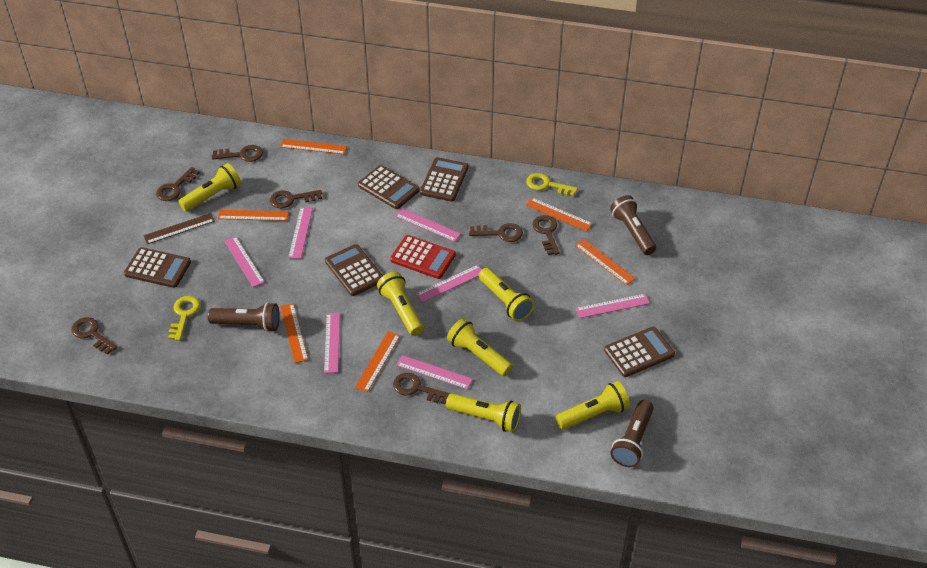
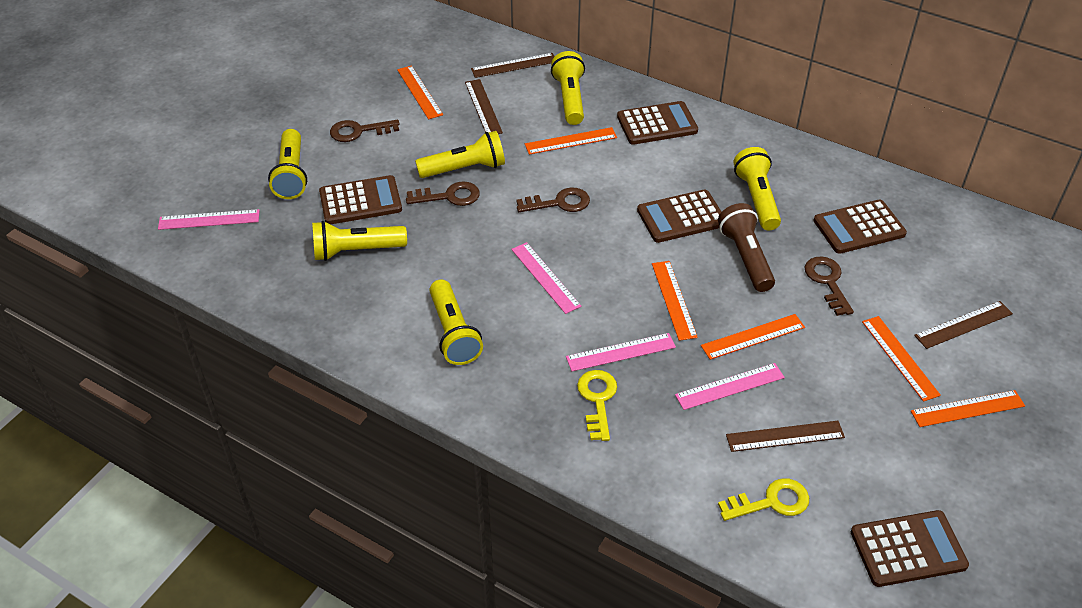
brown flashlight: 3 -> 1
brown key: 7 -> 4
brown ruler: 1 -> 4
pink ruler: 7 -> 4
red calculator: 1 -> 0

